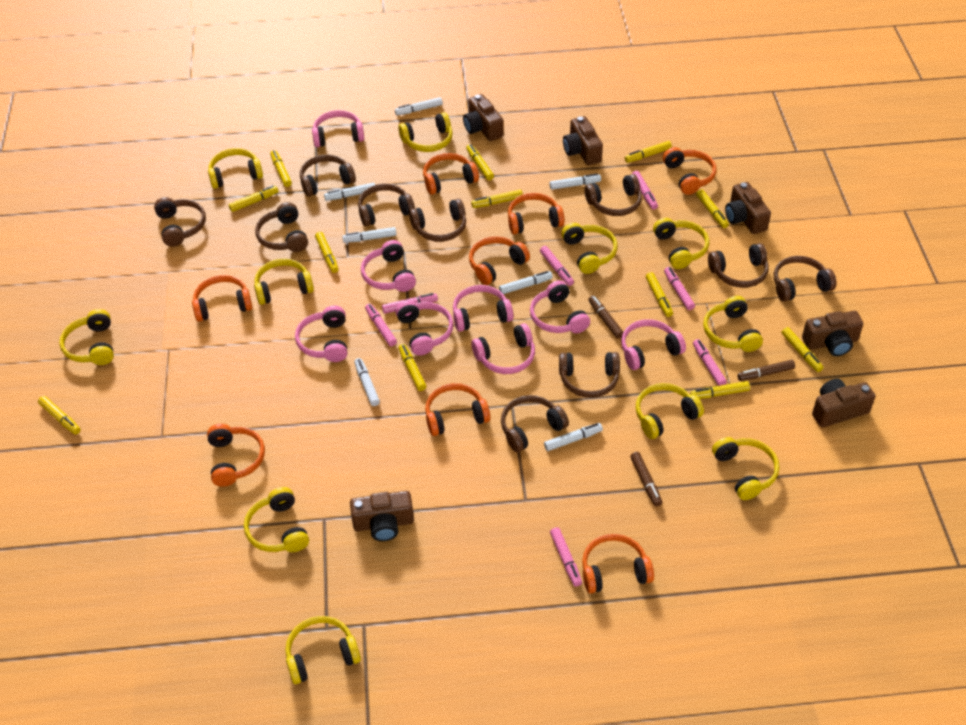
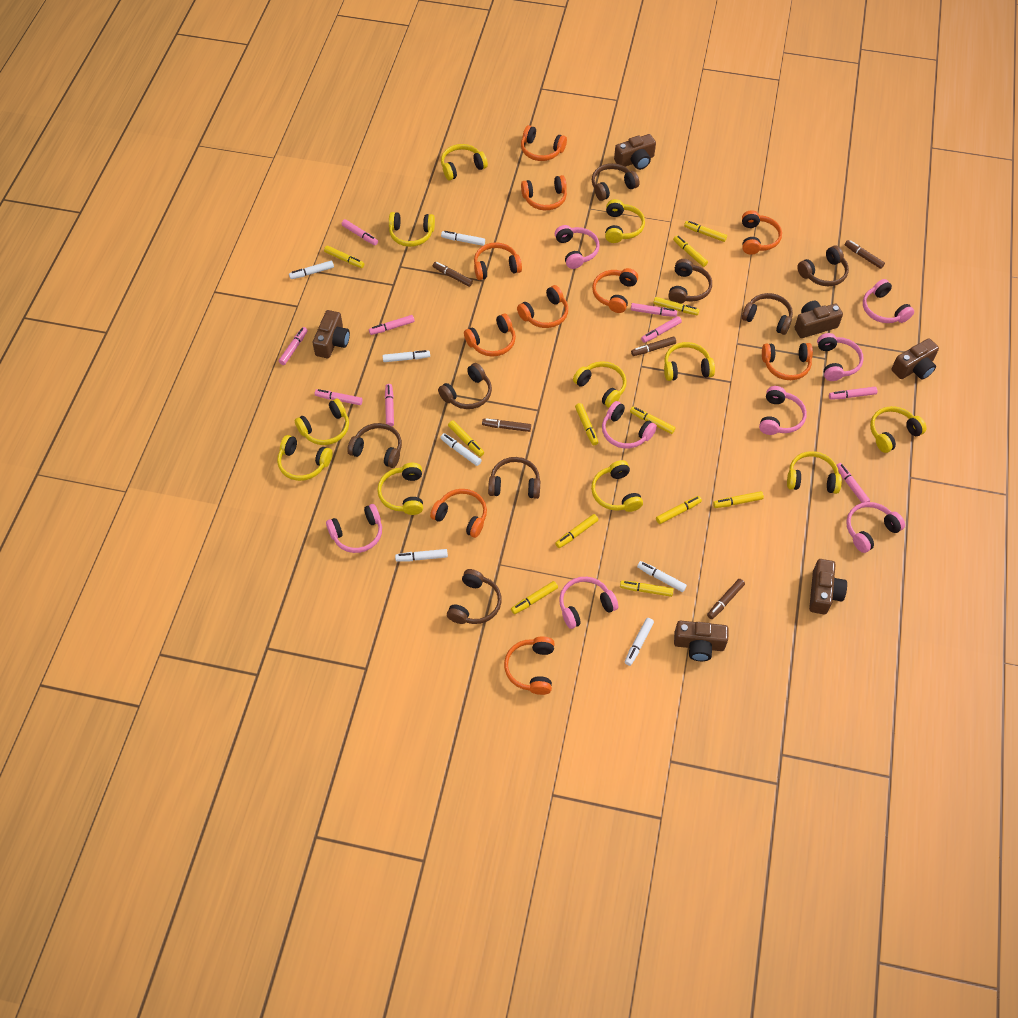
brown headphones: 10 -> 8
brown marker: 3 -> 5
orange headphones: 8 -> 10
pink marker: 7 -> 9

